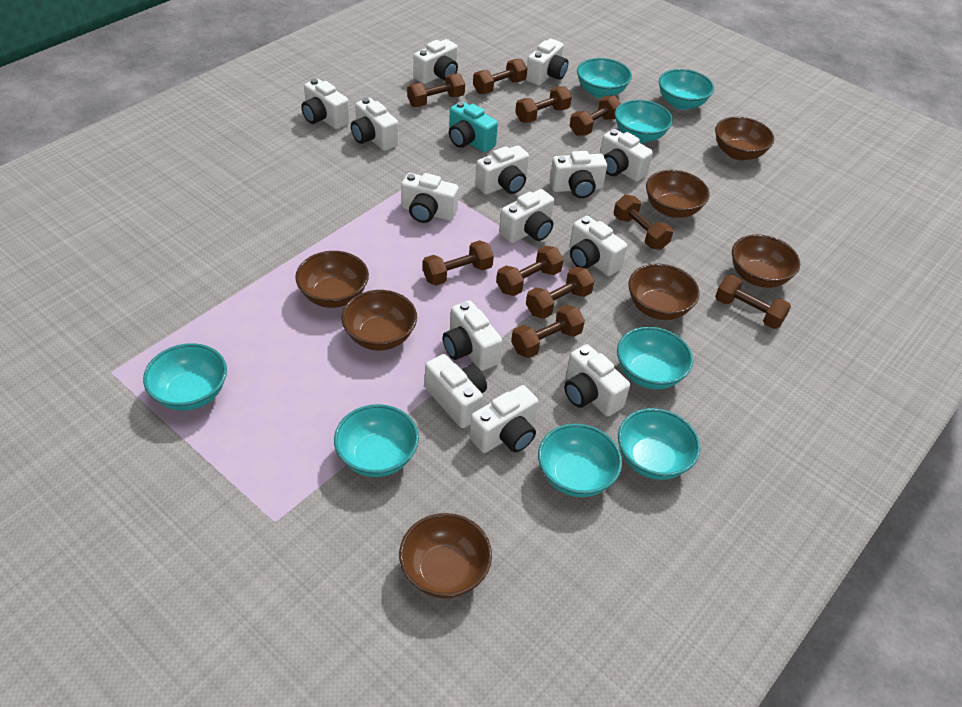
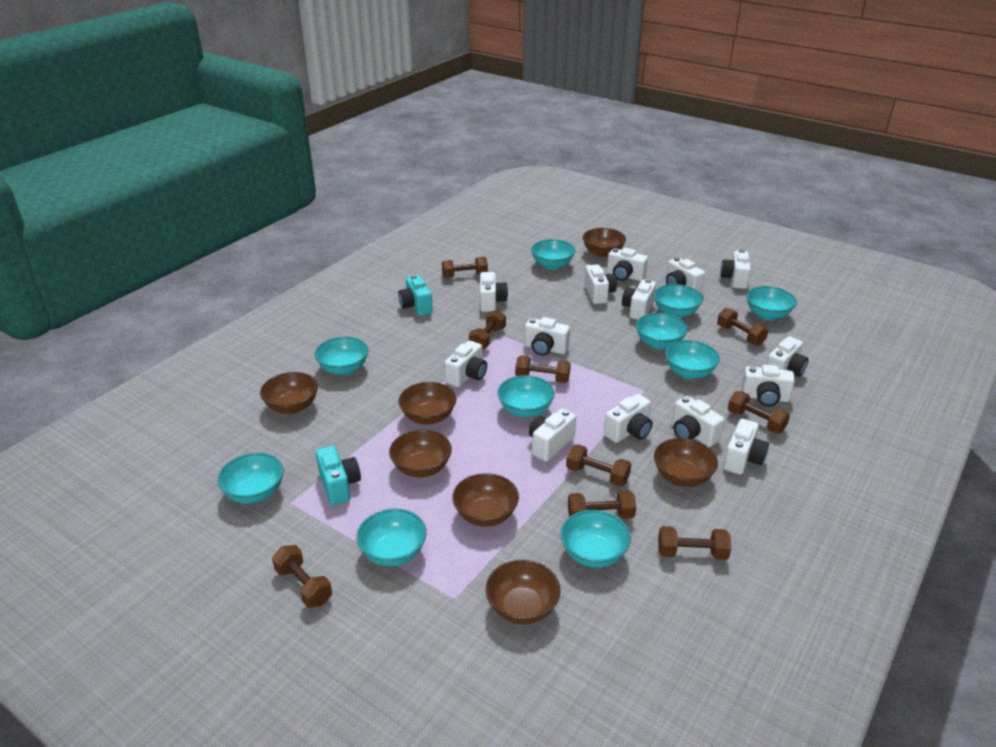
brown dumbbell: 10 -> 9
turquoise bowl: 8 -> 10
turquoise camera: 1 -> 2

